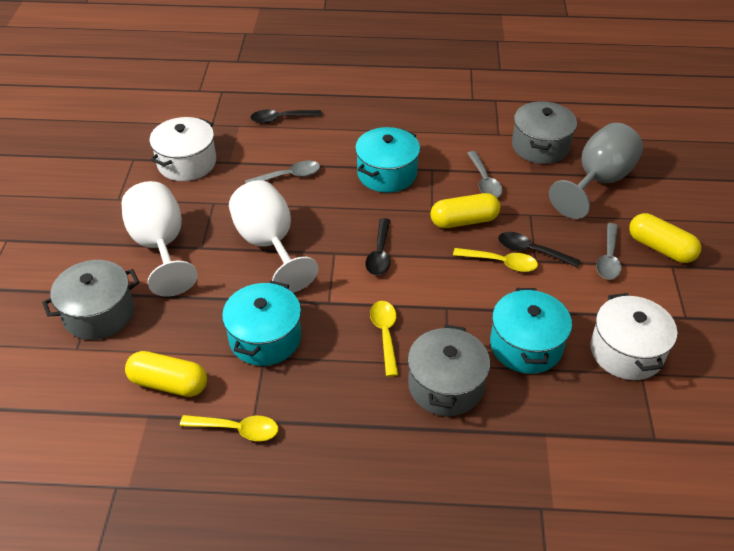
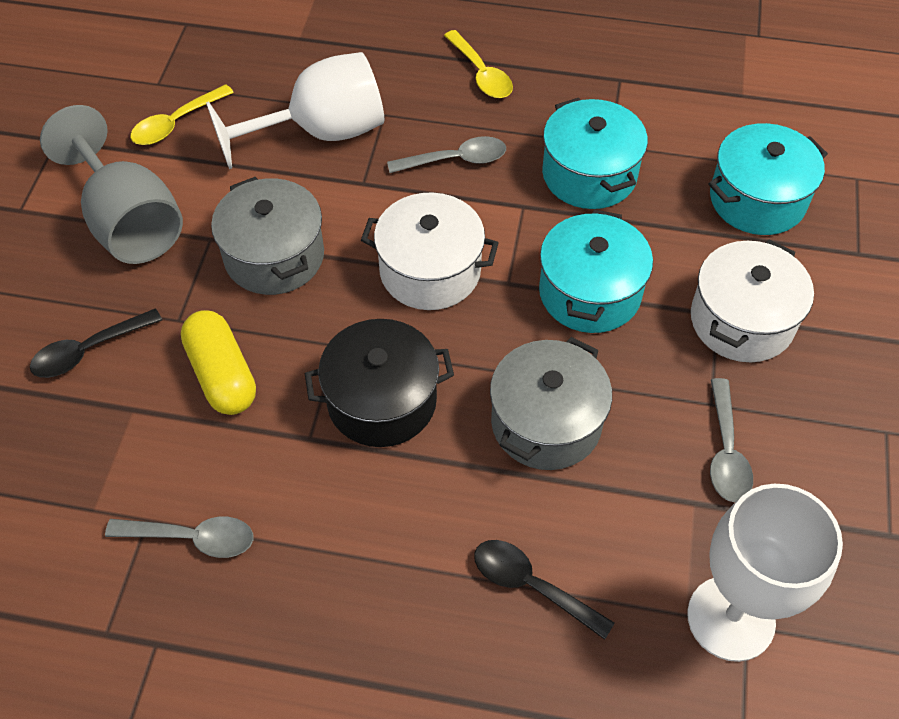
black pot: 0 -> 1
black spoon: 3 -> 2
grey pot: 3 -> 2
yellow capsule: 3 -> 1
yellow spoon: 3 -> 2

